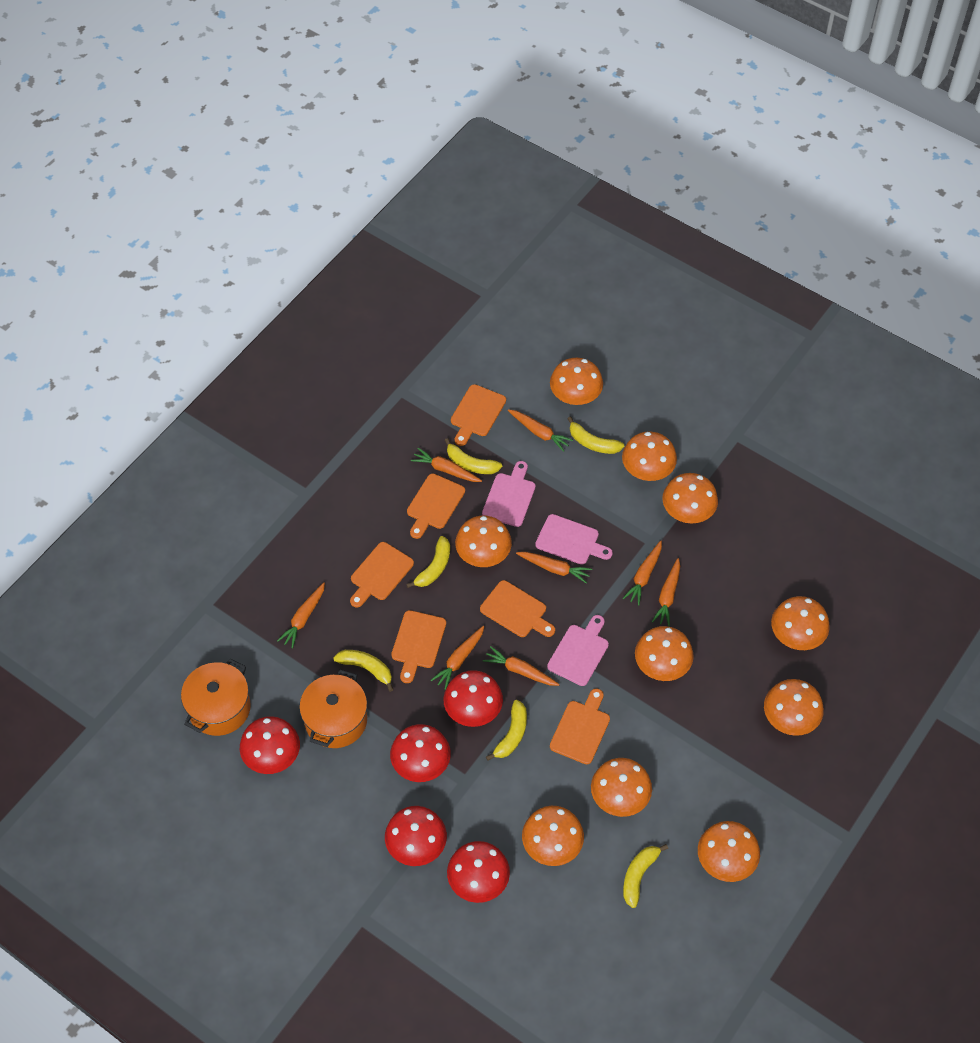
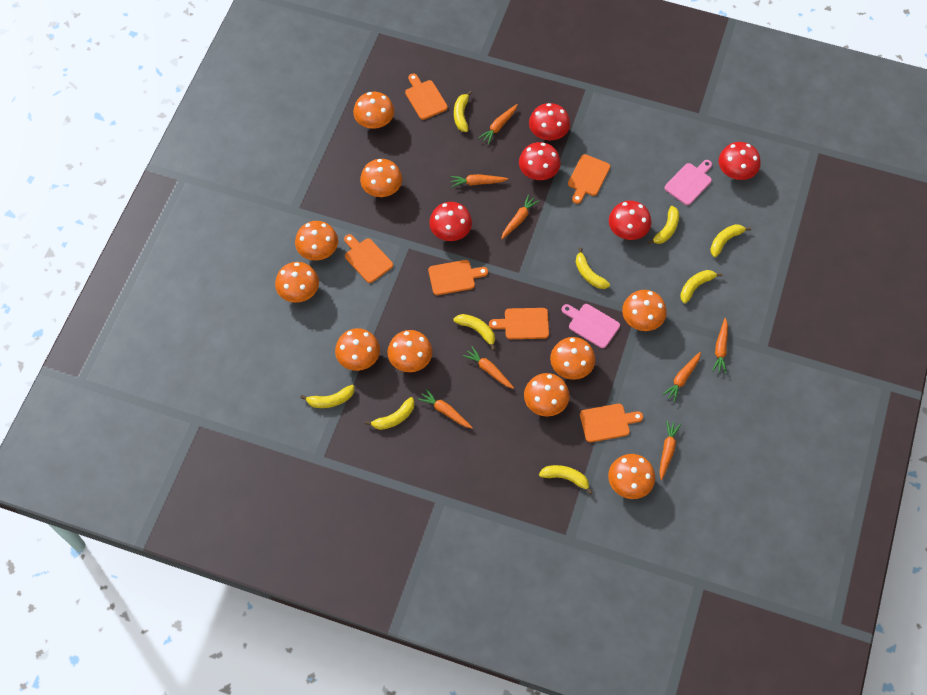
orange pot: 2 -> 0
pink cutting board: 3 -> 2
yellow banana: 6 -> 9

